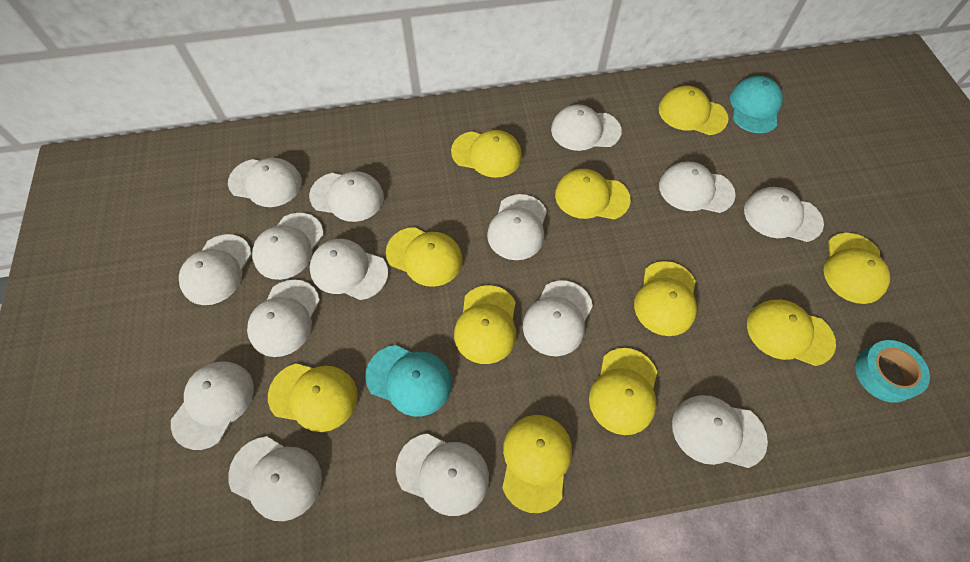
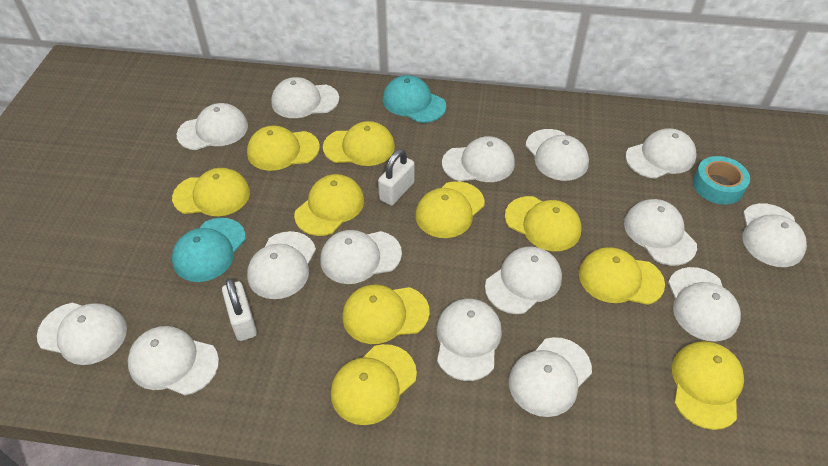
white padlock: 0 -> 2
yellow cap: 11 -> 10

